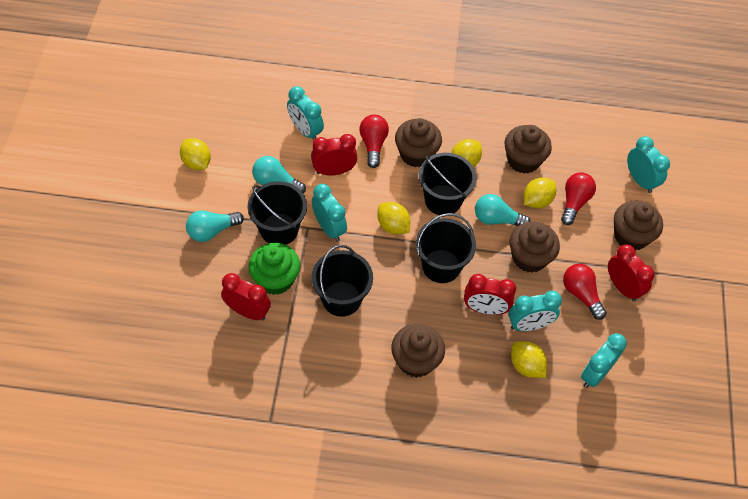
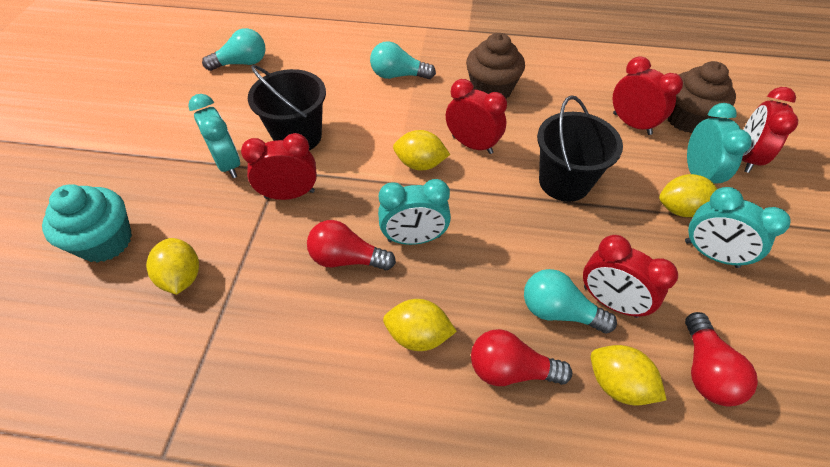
black bucket: 4 -> 2
brown cupcake: 5 -> 2
green cupcake: 1 -> 0
red clock: 4 -> 5
turquoise clock: 5 -> 4
turquoise cupcake: 0 -> 1

